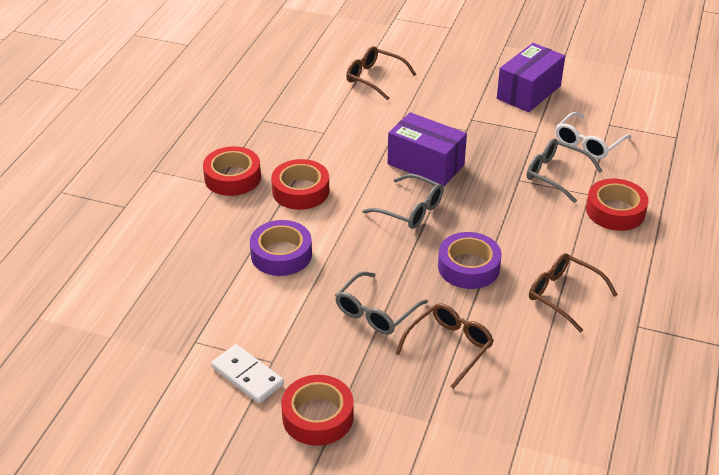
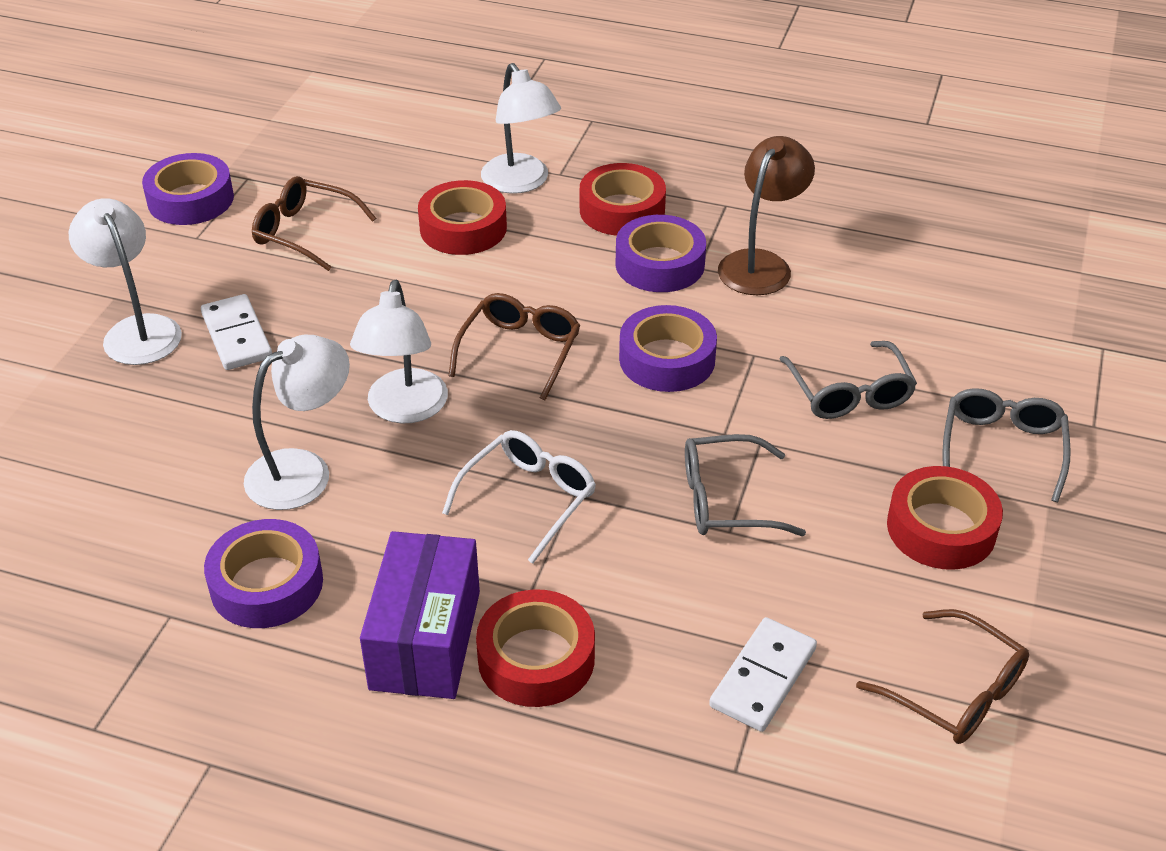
brown lamp: 0 -> 1
purple box: 2 -> 1
purple tape: 2 -> 4
white domino: 1 -> 2
white lamp: 0 -> 4

